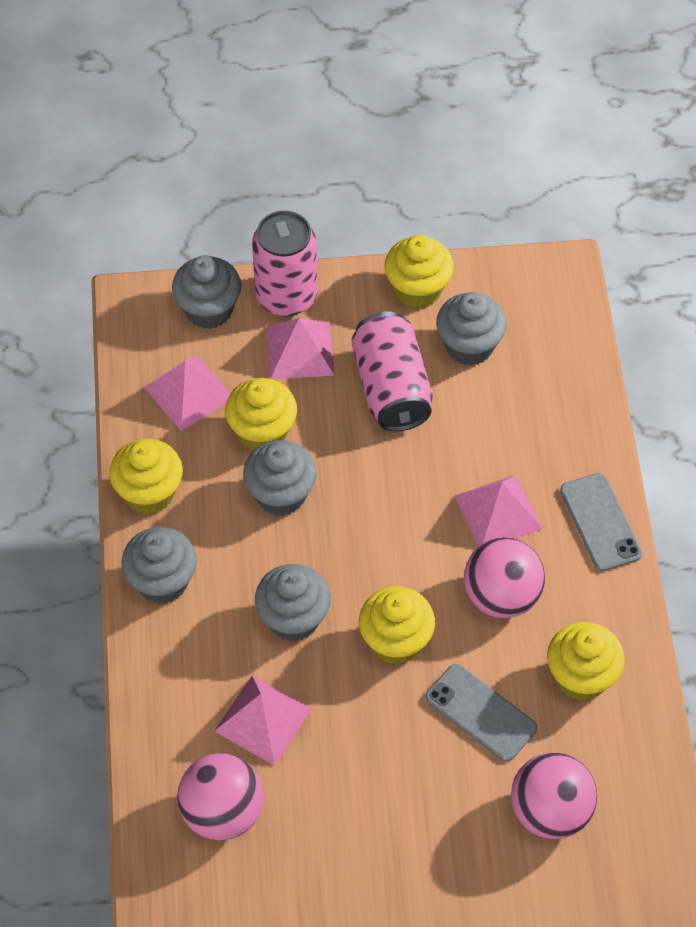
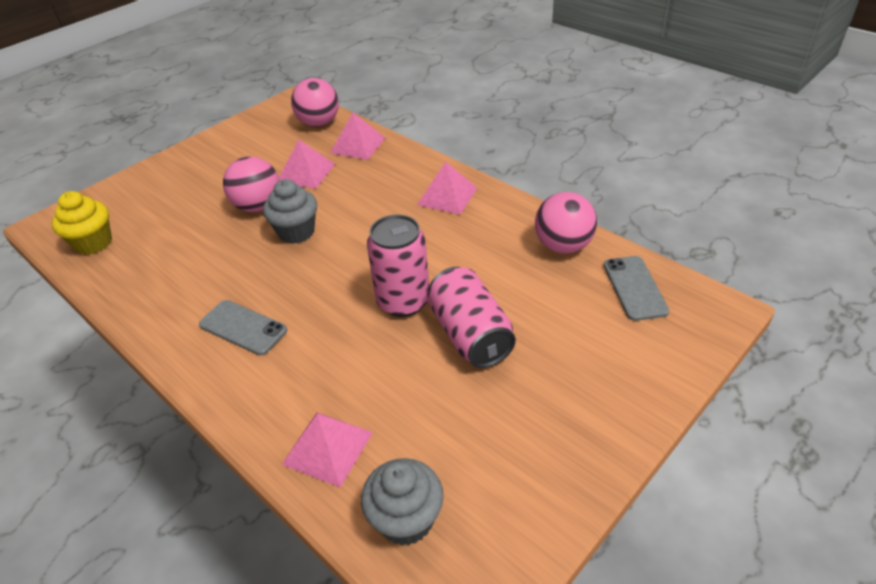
grey cupcake: 5 -> 2
yellow cupcake: 5 -> 1

